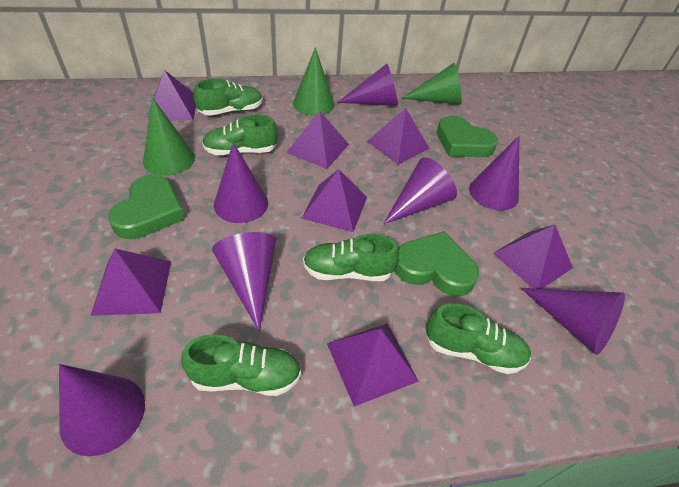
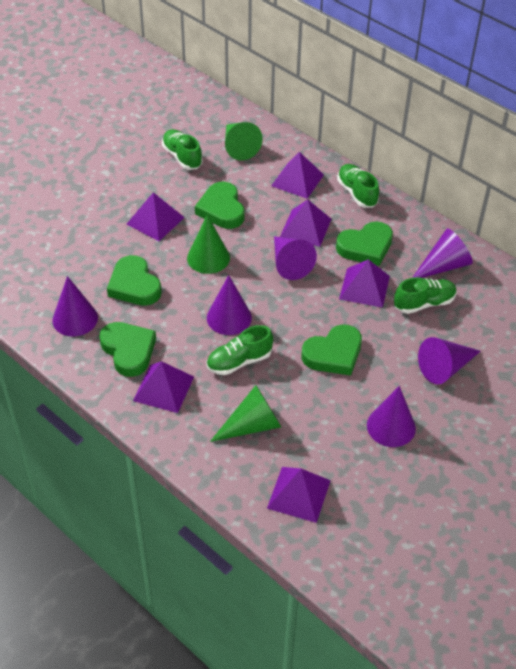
green heart: 3 -> 5
green shoe: 5 -> 4
purple cone: 7 -> 6
purple pyramid: 7 -> 6

